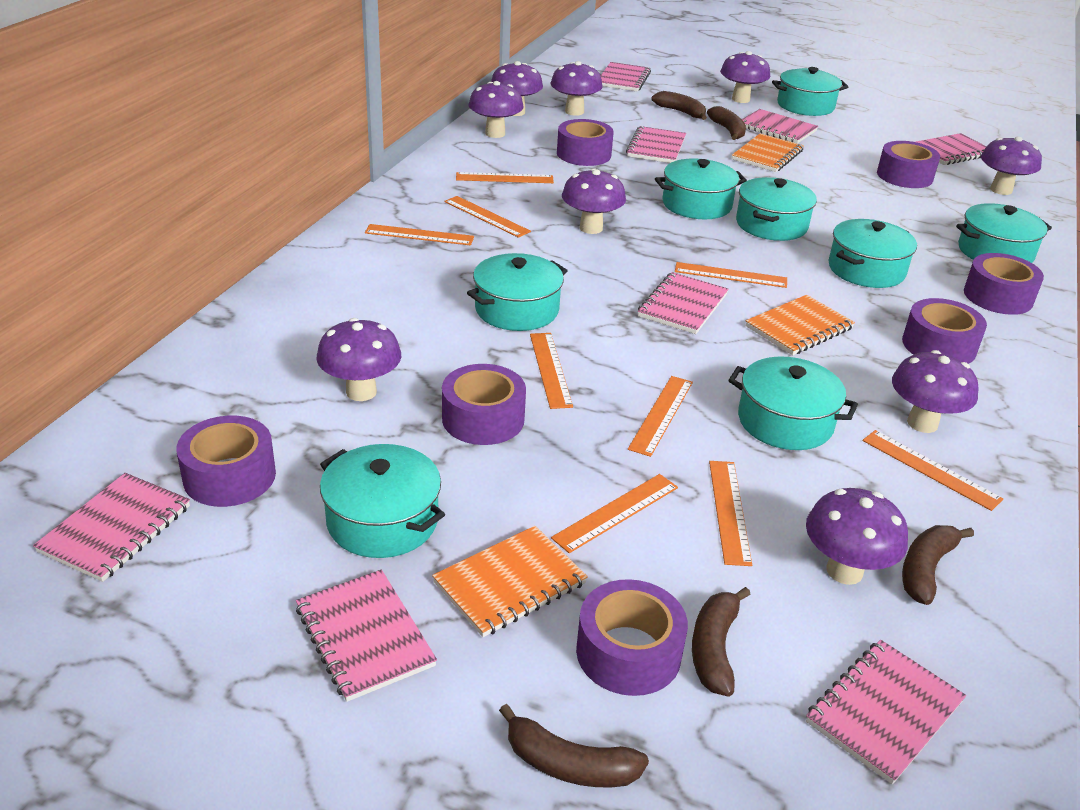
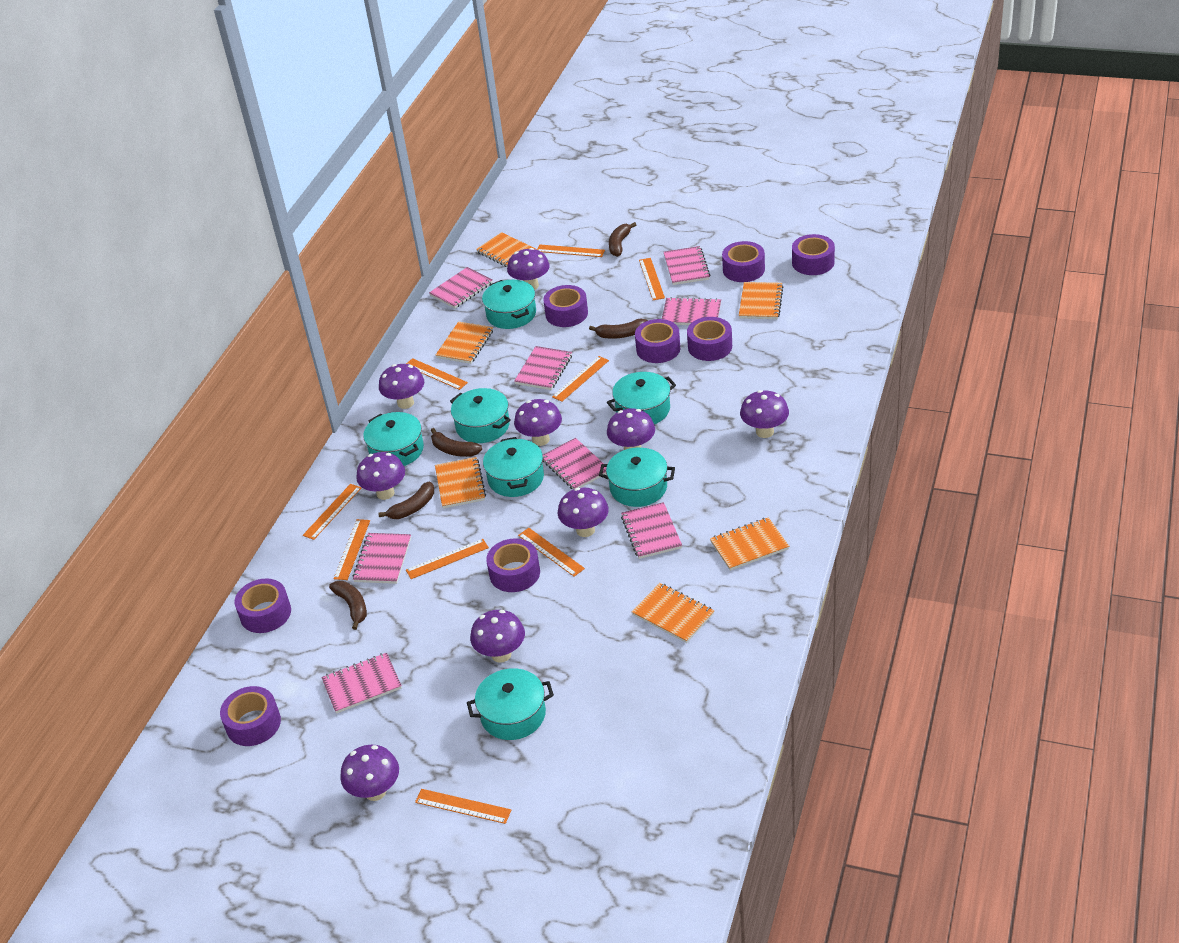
orange notebook: 3 -> 6
purple tape: 7 -> 8
turquoise pot: 8 -> 7

